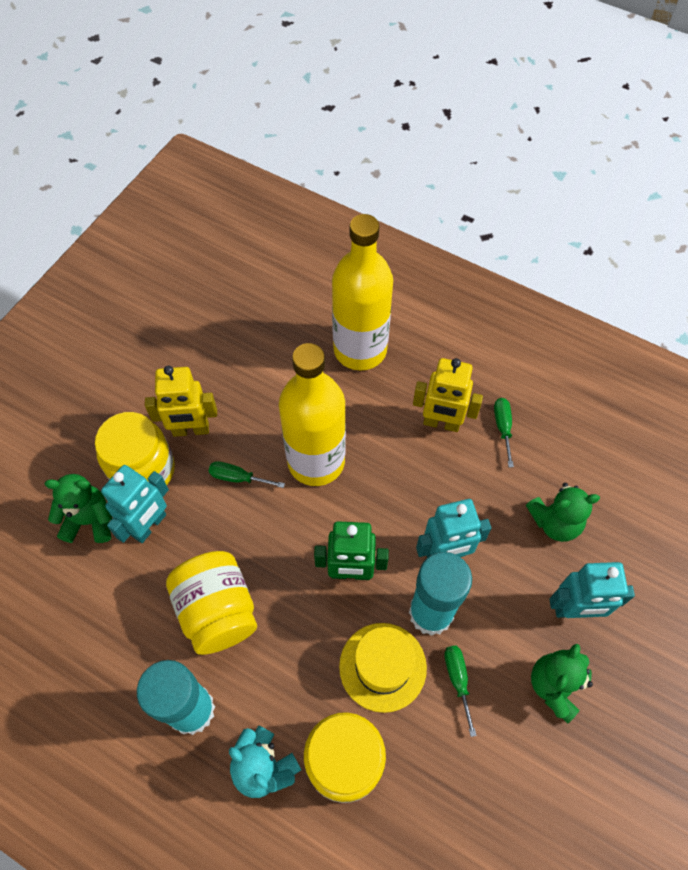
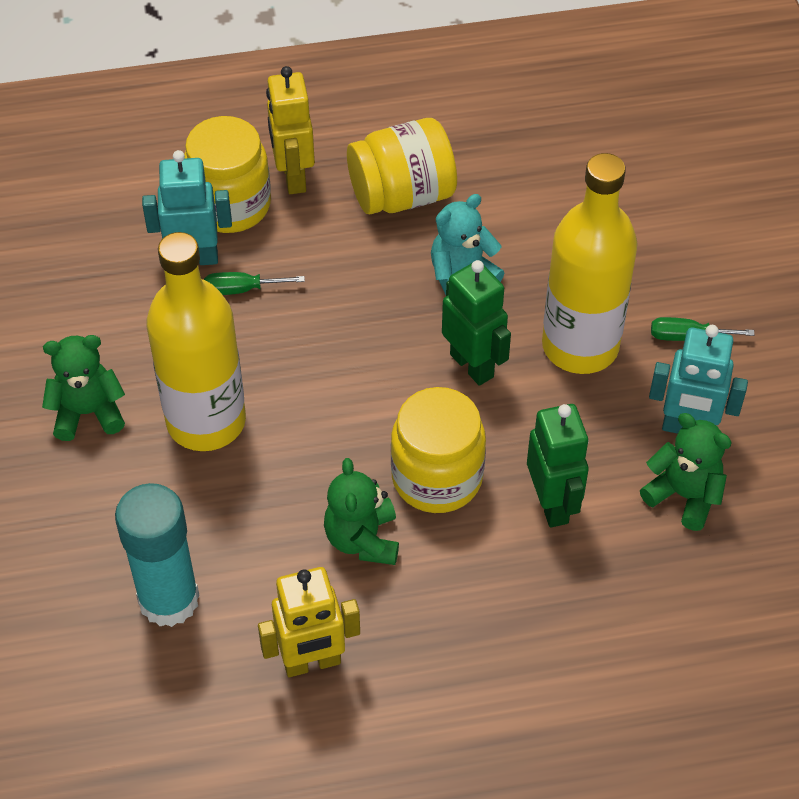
green robot: 1 -> 2
green screwdriver: 3 -> 2
turquoise glue stick: 2 -> 1
turquoise robot: 3 -> 2
yellow hat: 1 -> 0

